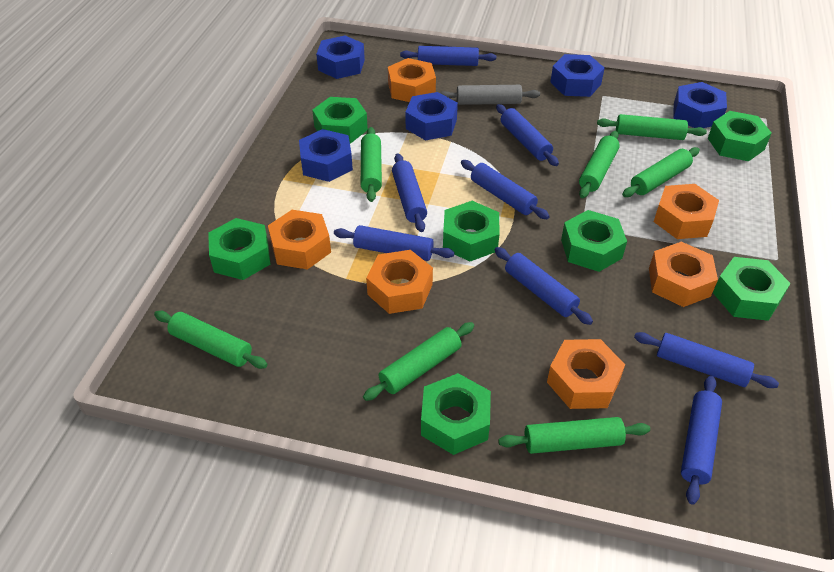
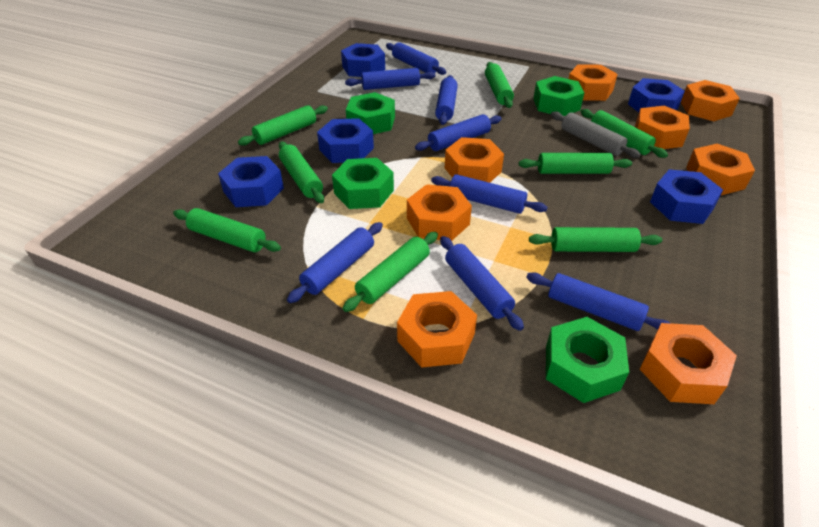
green nut: 7 -> 4
green rolling pin: 7 -> 8
orange nut: 6 -> 8

